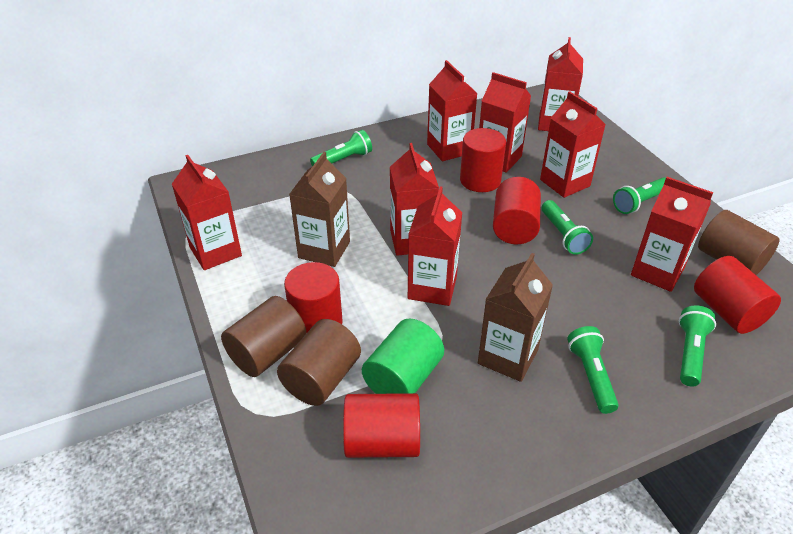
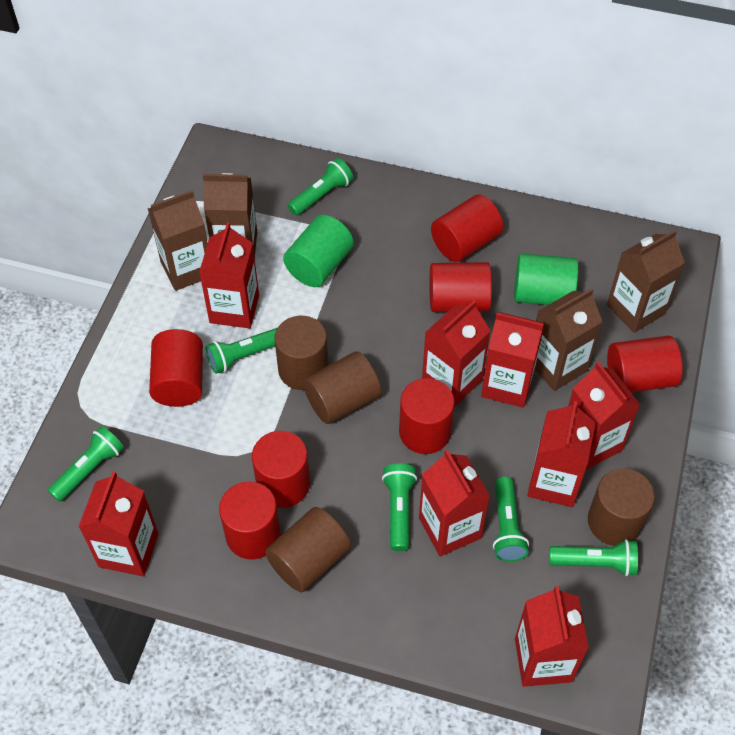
brown carton: 2 -> 4
brown cylinder: 3 -> 4
green cylinder: 1 -> 2
green flashlight: 5 -> 6
red cylinder: 5 -> 7

